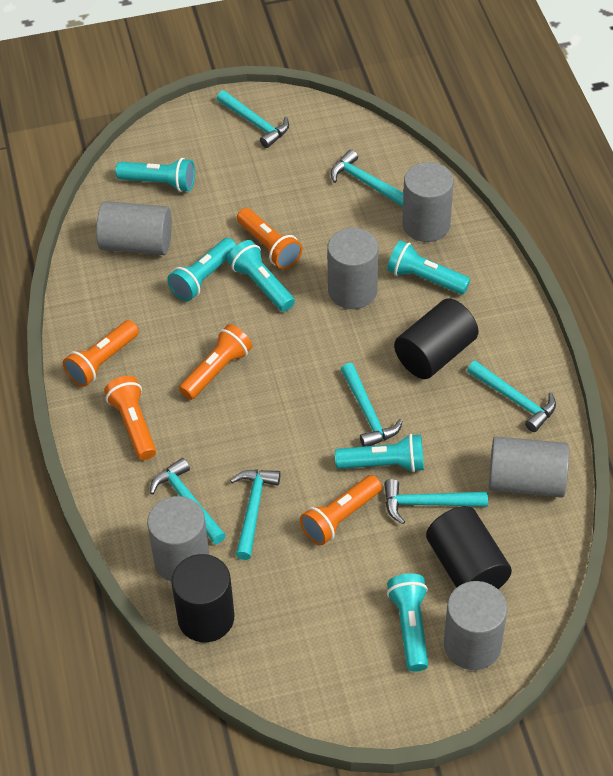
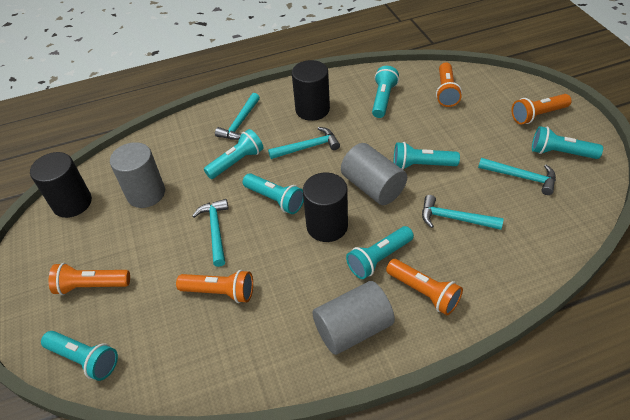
grey cylinder: 6 -> 3
turquoise flashlight: 6 -> 7
turquoise hammer: 7 -> 5

